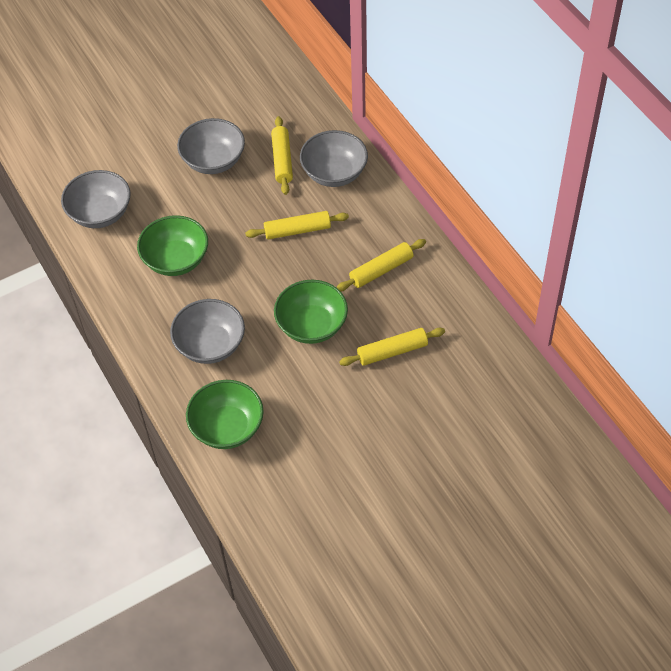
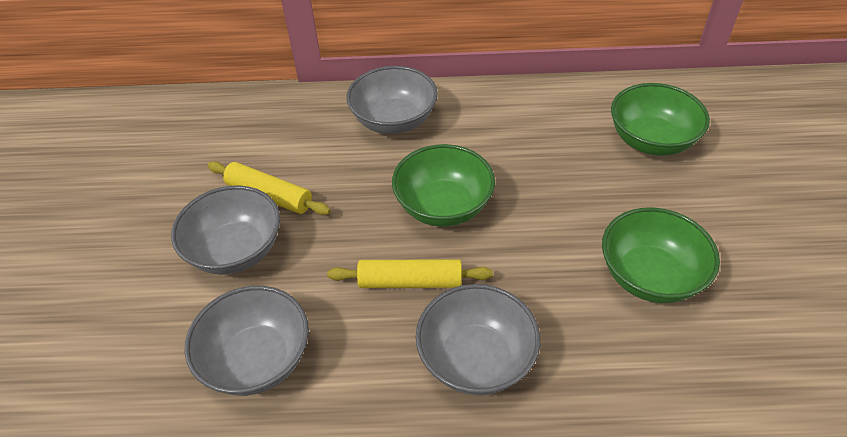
yellow rolling pin: 4 -> 2

